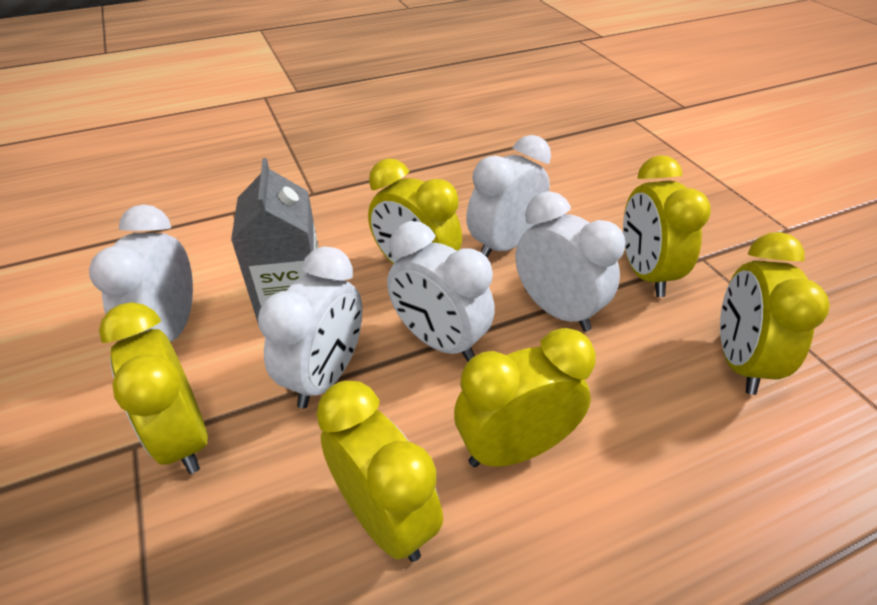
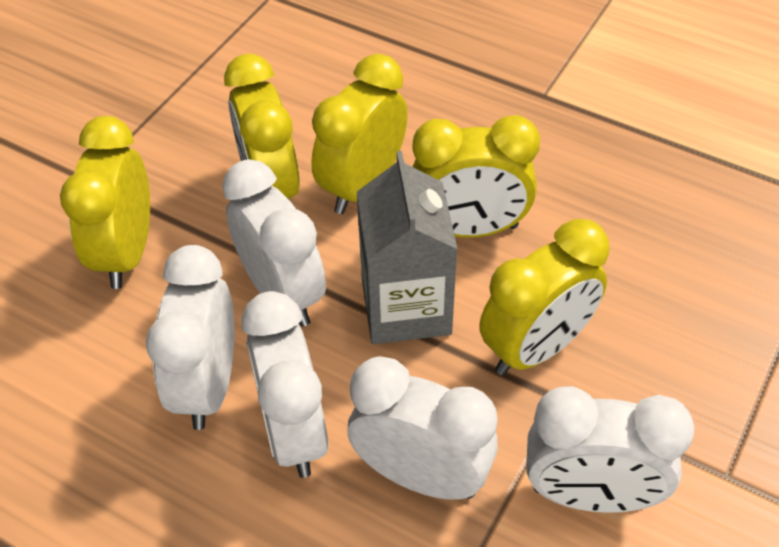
yellow clock: 6 -> 5

